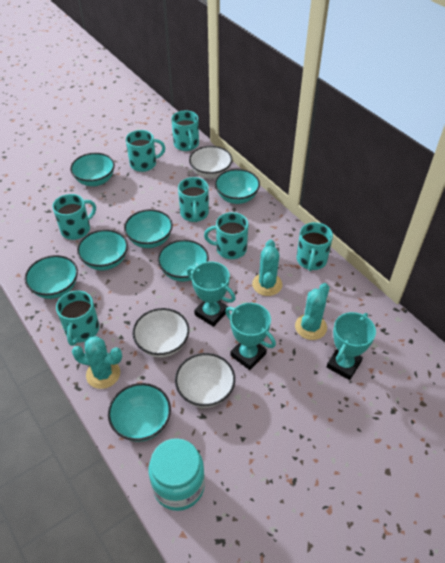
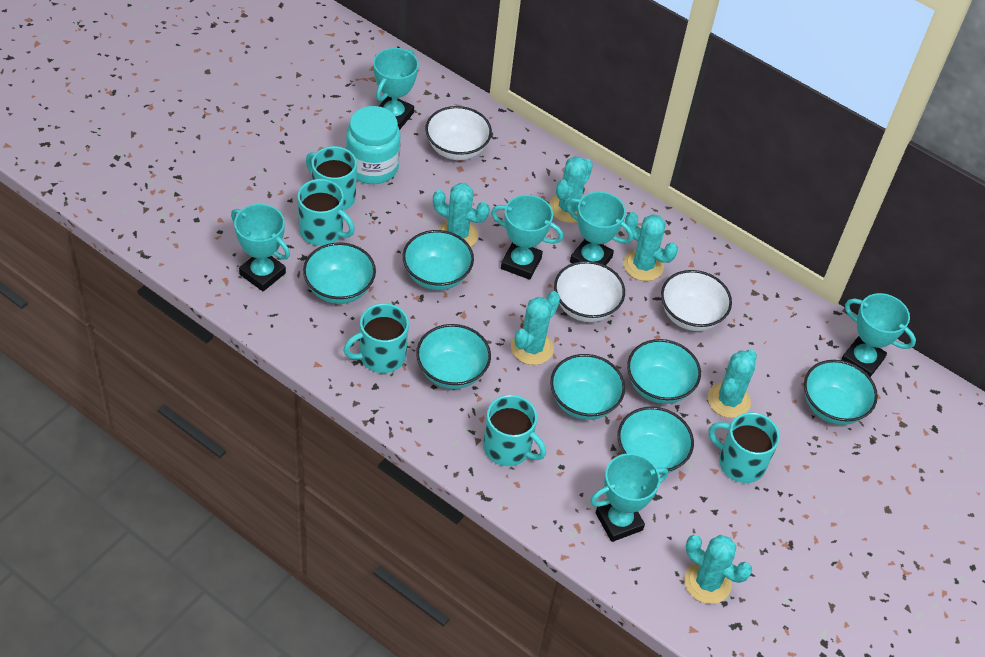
turquoise cactus: 3 -> 6
turquoise mug: 7 -> 5
turquoise trophy: 3 -> 6

